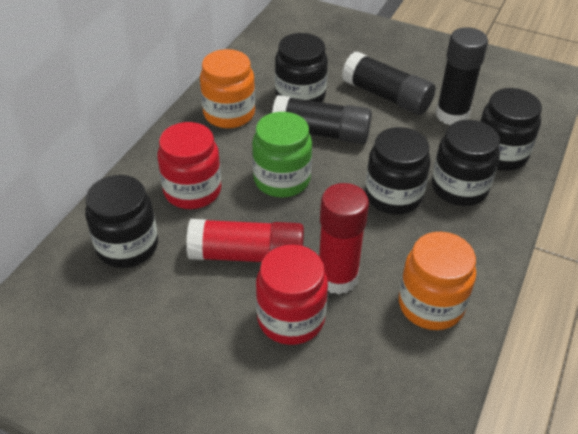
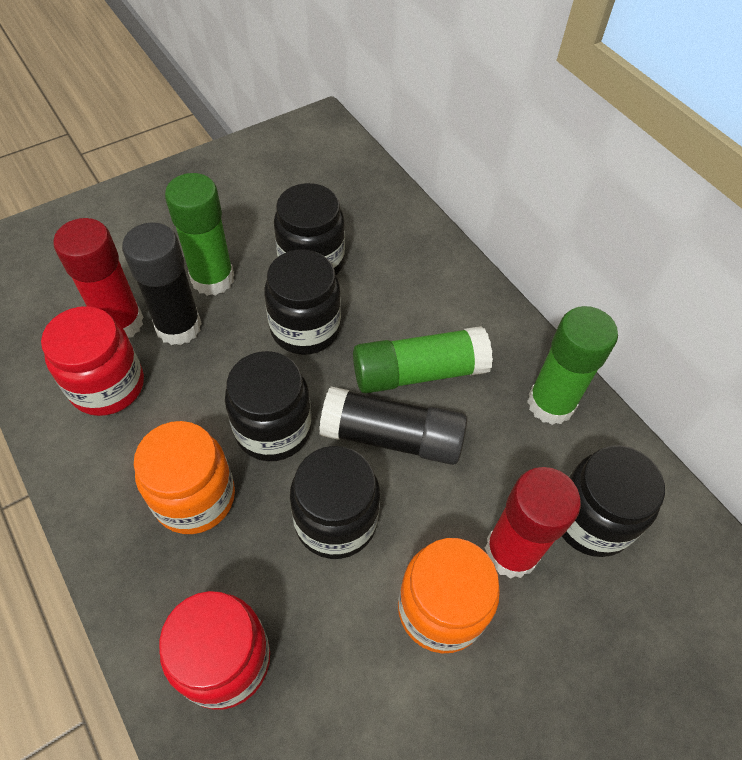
black glue stick: 3 -> 2
green glue stick: 0 -> 3
green jar: 1 -> 0

